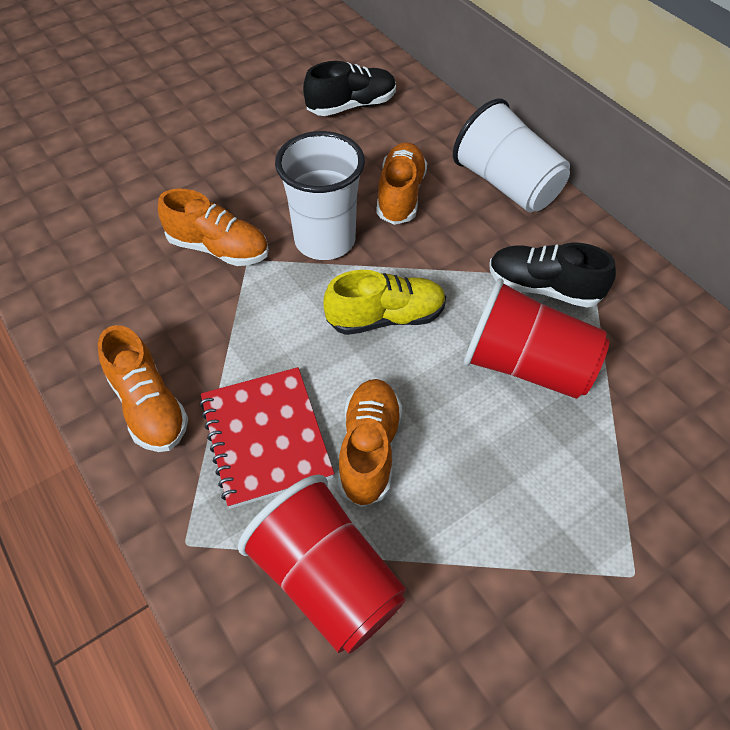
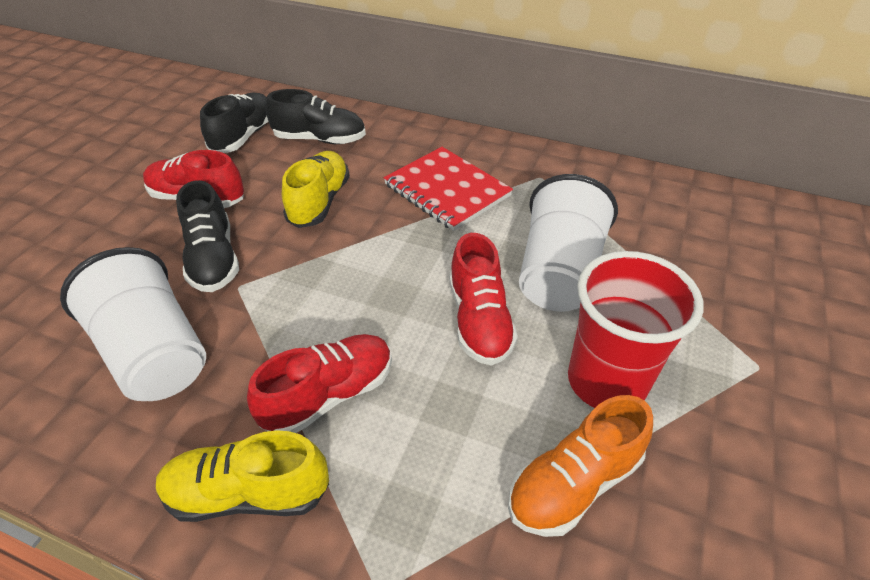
black shoe: 2 -> 3
orange shoe: 4 -> 1
red cup: 2 -> 1
red shoe: 0 -> 3
yellow shoe: 1 -> 2

